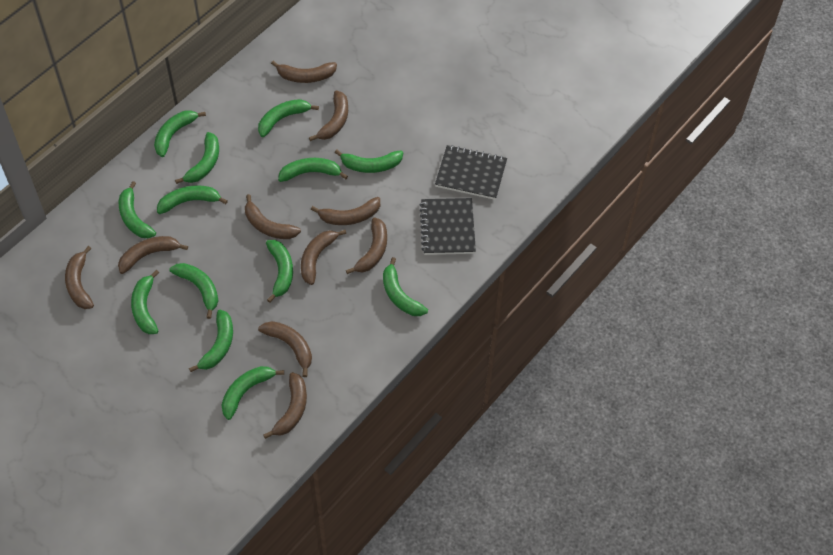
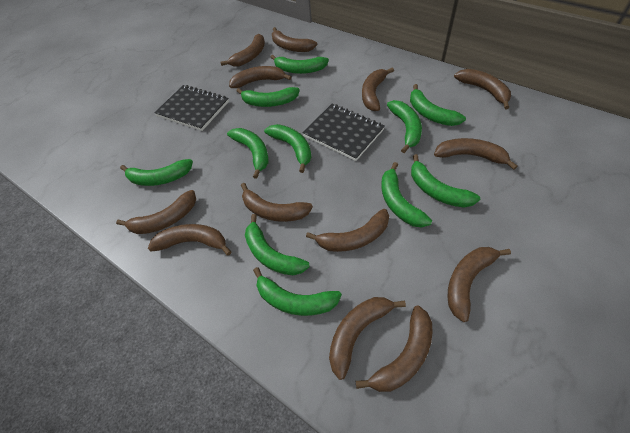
brown banana: 10 -> 13
green banana: 13 -> 11

